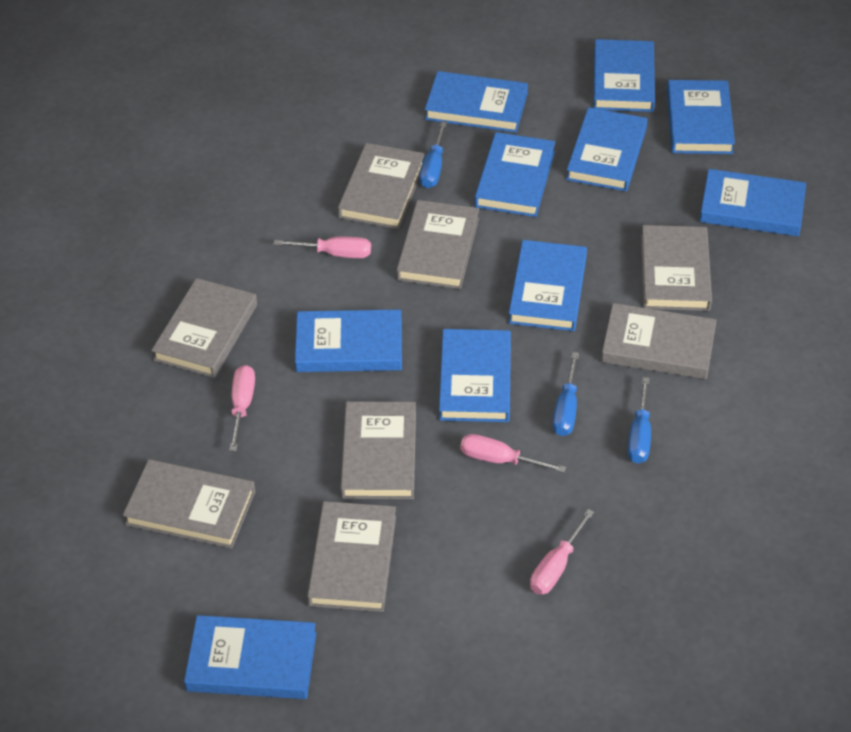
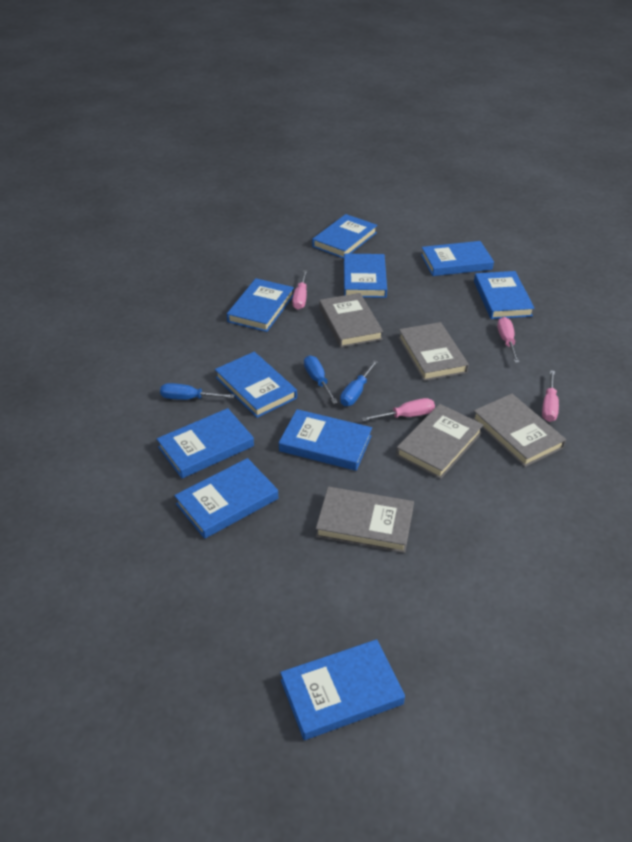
grey book: 8 -> 5

